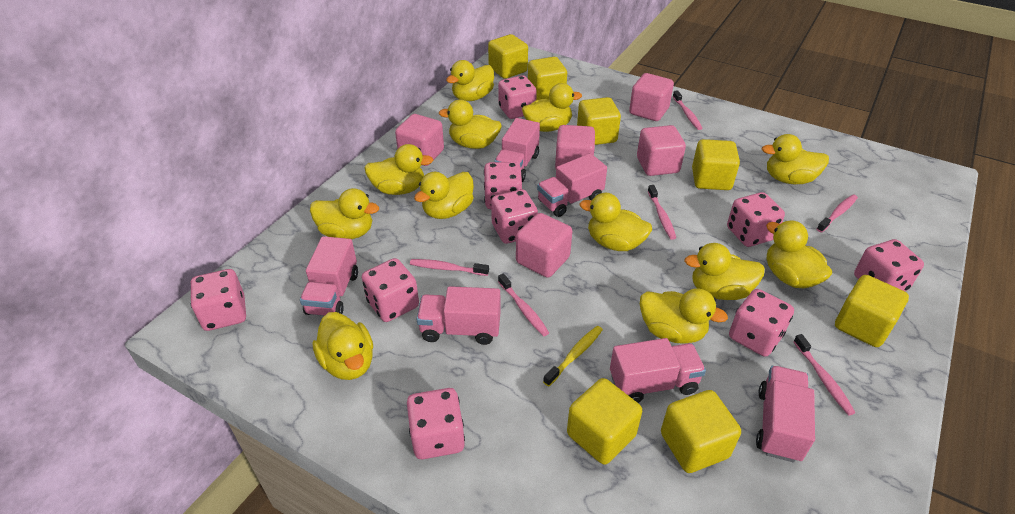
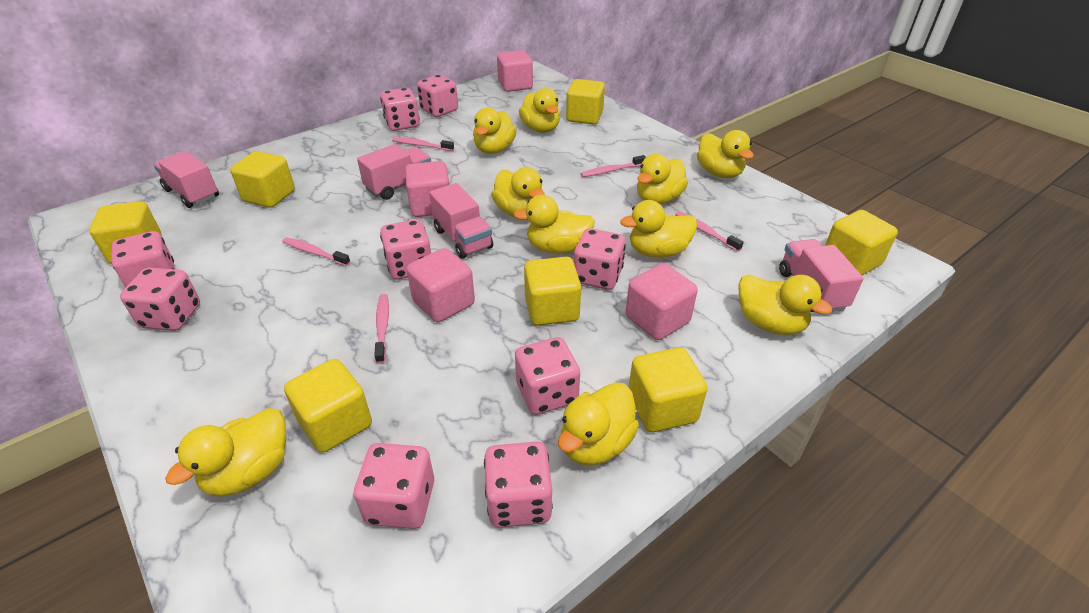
pink cube: 5 -> 4
pink toothbrush: 6 -> 5
pink truck: 6 -> 4
yellow duck: 12 -> 10
yellow toothbrush: 1 -> 0

